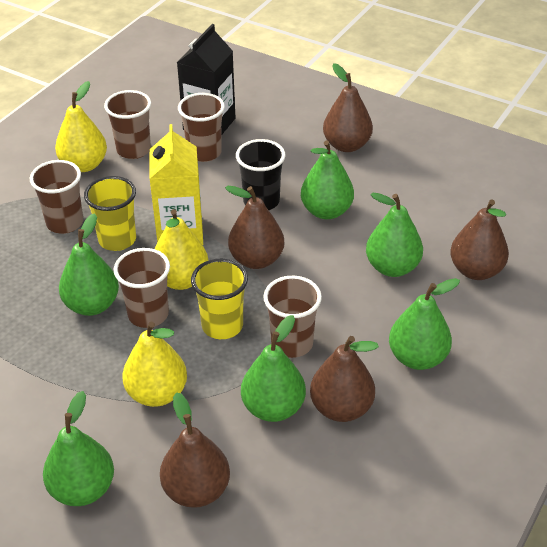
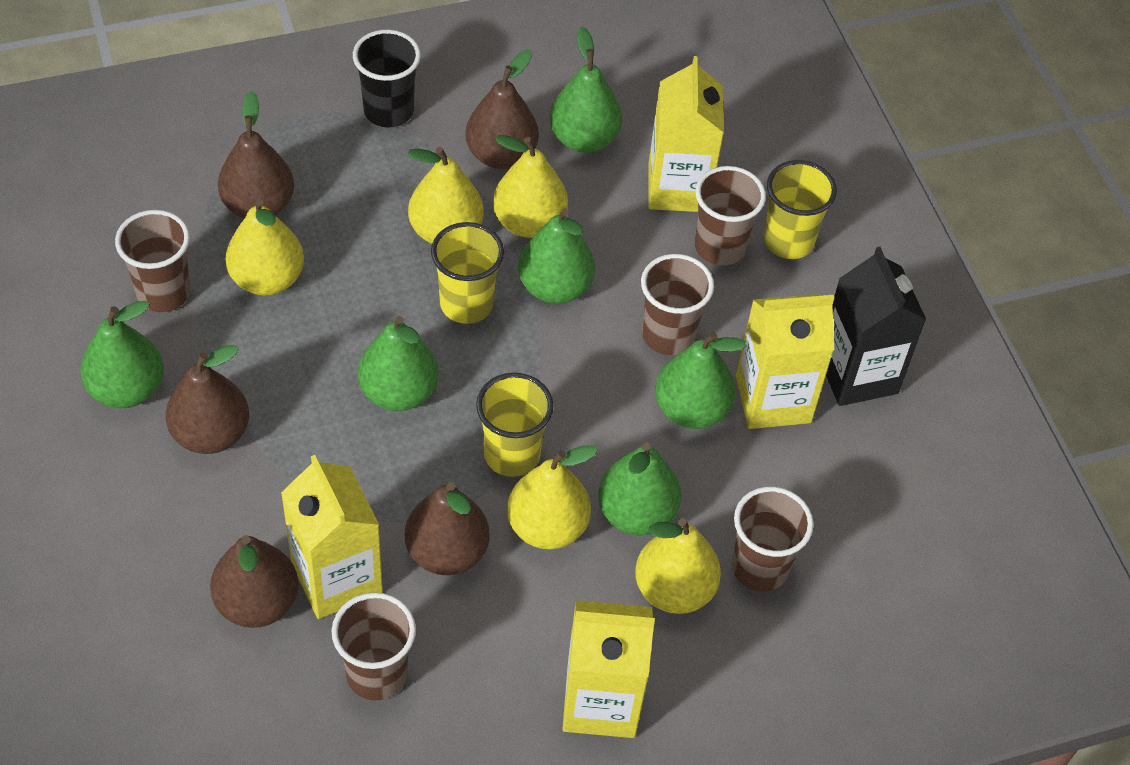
yellow carton: 1 -> 4
yellow cup: 2 -> 3
yellow pear: 3 -> 5

